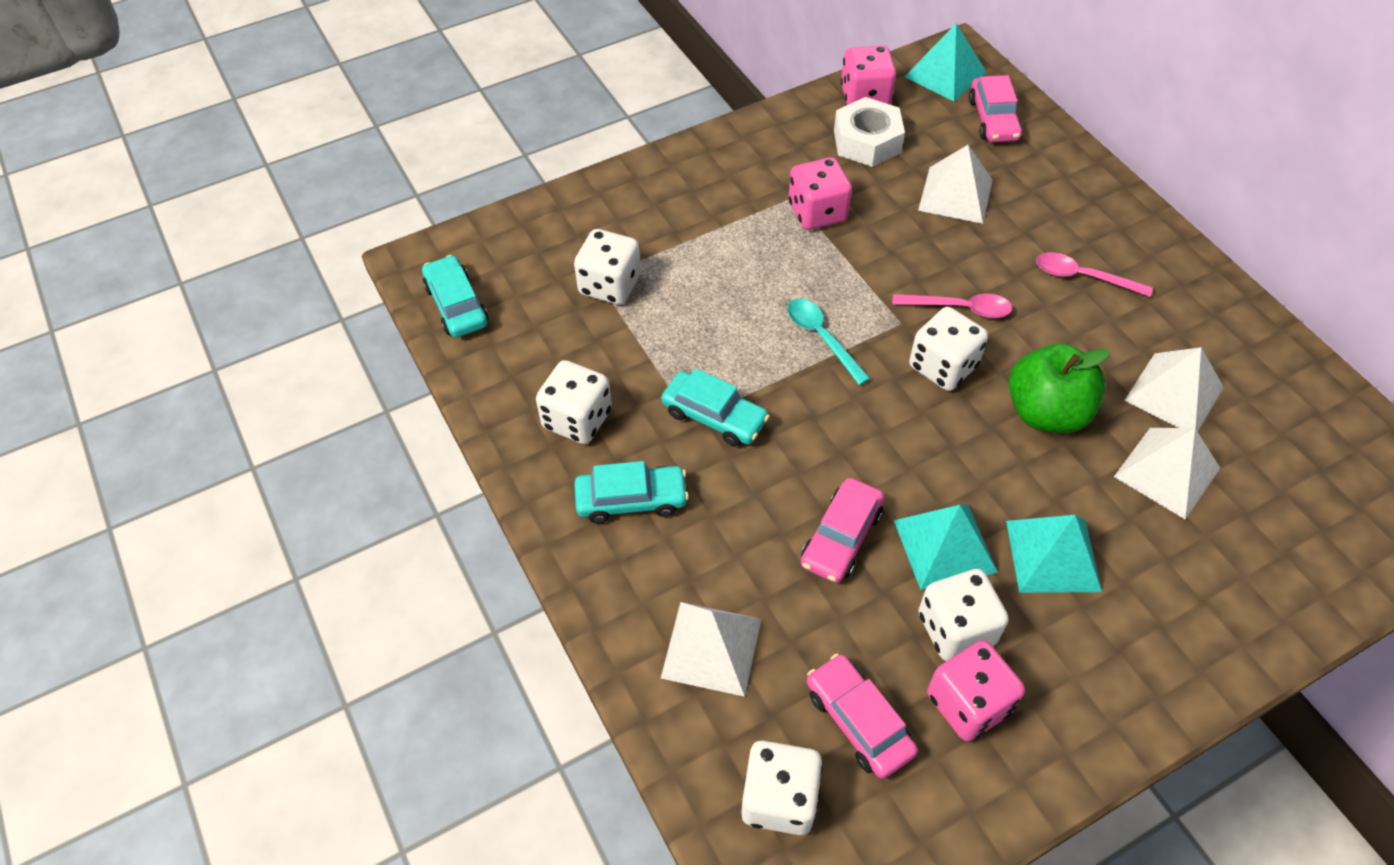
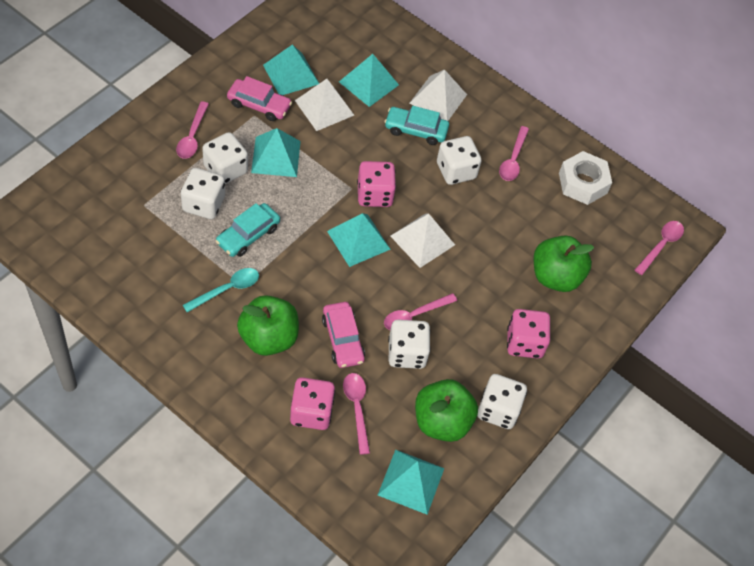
green apple: 1 -> 3
pink car: 3 -> 2
pink spoon: 2 -> 5
turquoise car: 3 -> 2
turquoise pyramid: 3 -> 5
white pyramid: 4 -> 3

